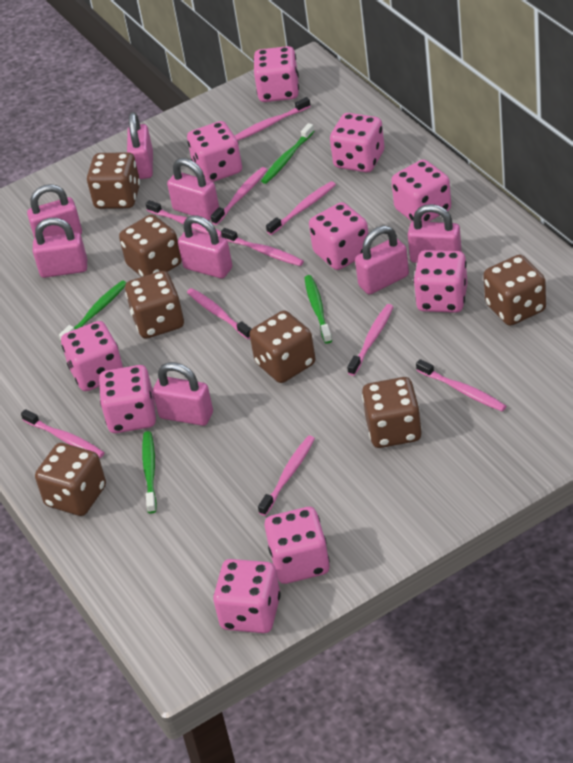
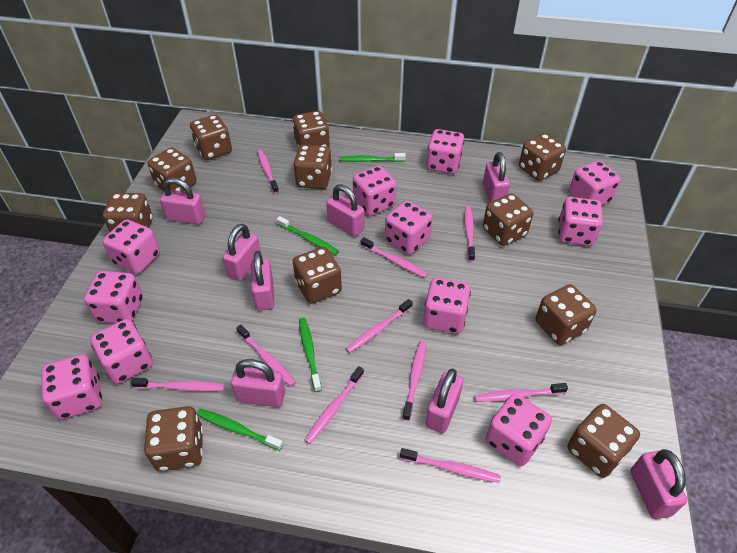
brown dice: 7 -> 11
pink dice: 10 -> 11

